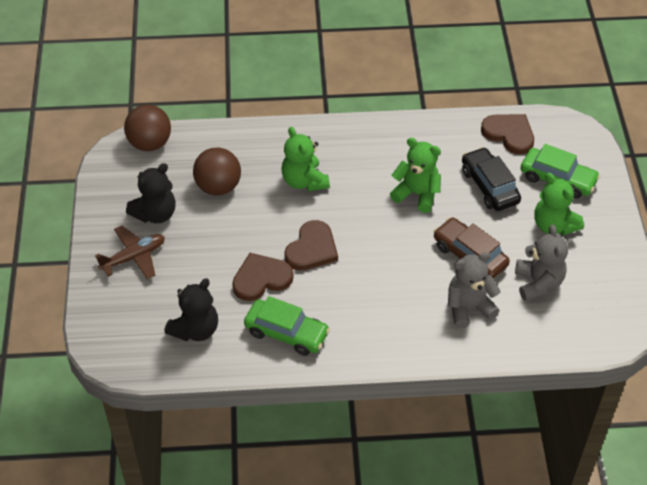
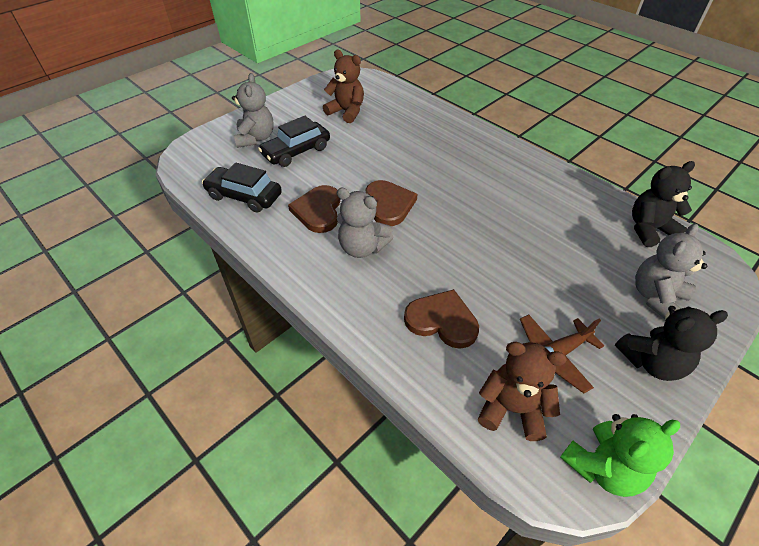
black car: 1 -> 2
brown ball: 2 -> 0
brown car: 1 -> 0
brown teddy bear: 0 -> 2
green car: 2 -> 0
green teddy bear: 3 -> 1
grey teddy bear: 2 -> 3

